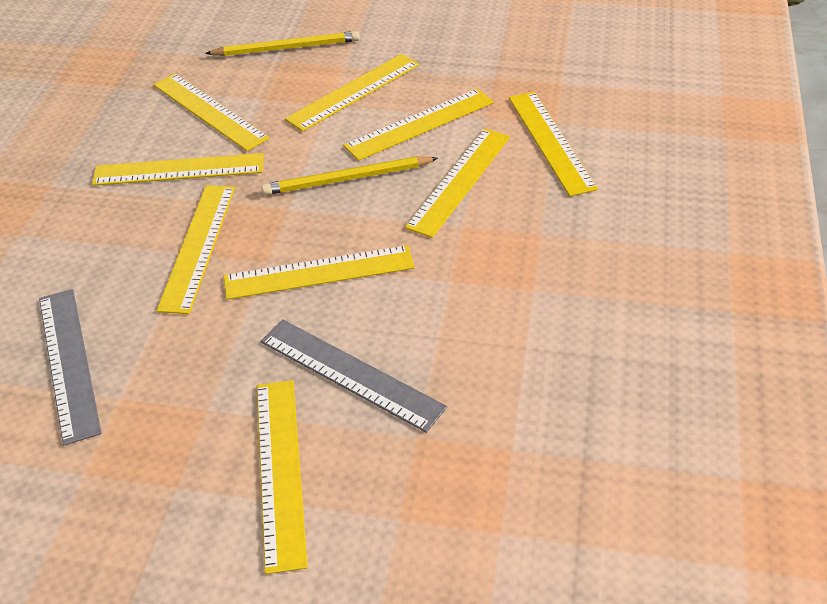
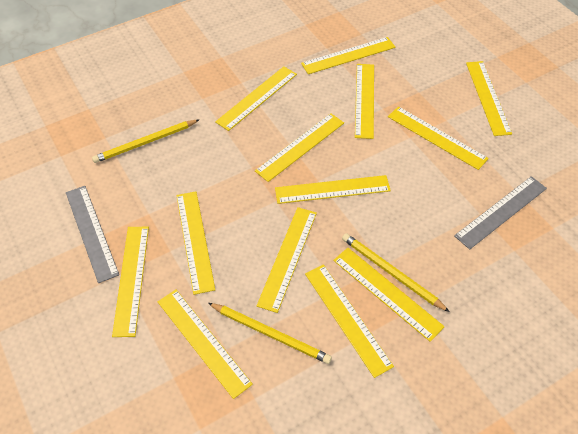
yellow pencil: 2 -> 3
yellow ruler: 9 -> 13

